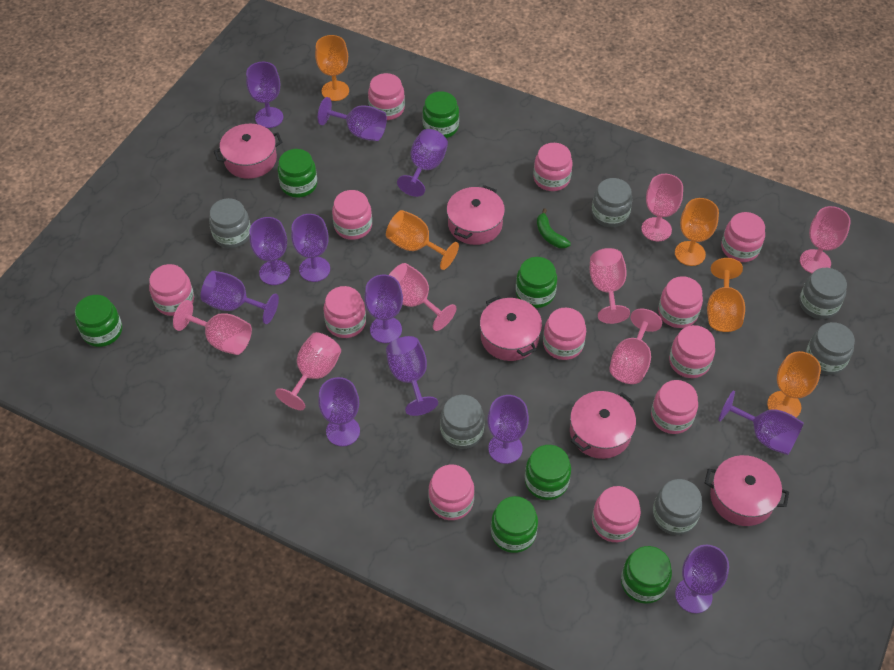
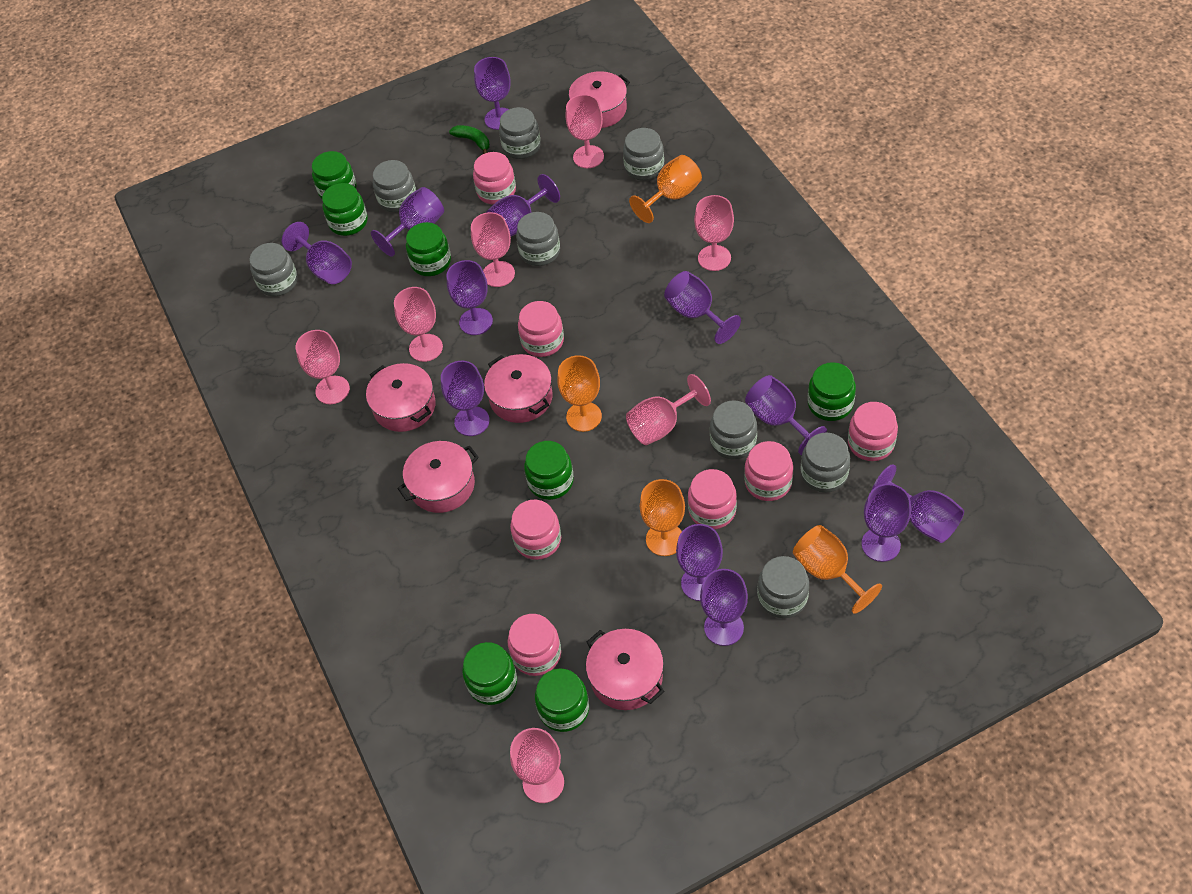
grey jar: 6 -> 8
orange goblet: 5 -> 4
pink jar: 12 -> 7

